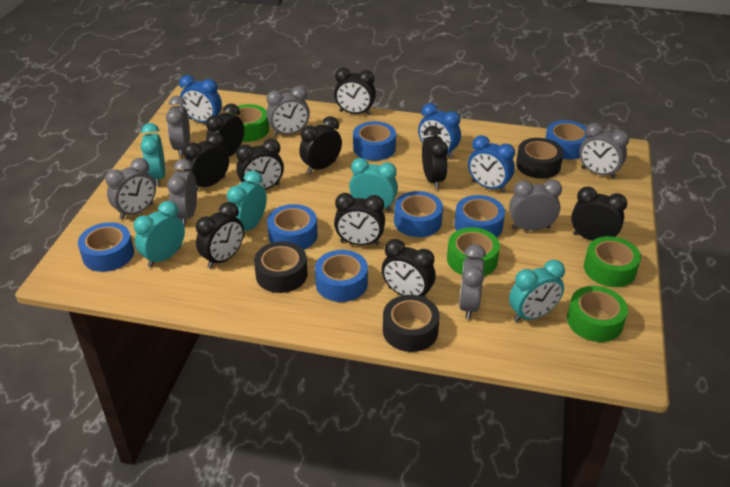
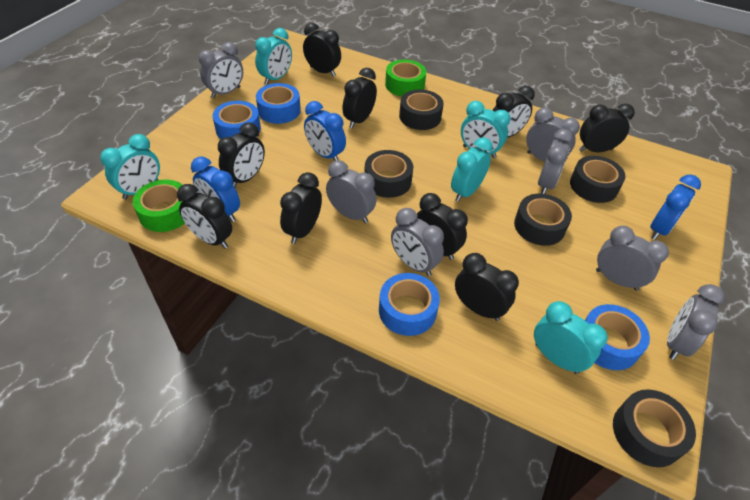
black clock: 10 -> 9
black tape: 3 -> 5
blue tape: 7 -> 4
green tape: 4 -> 2

